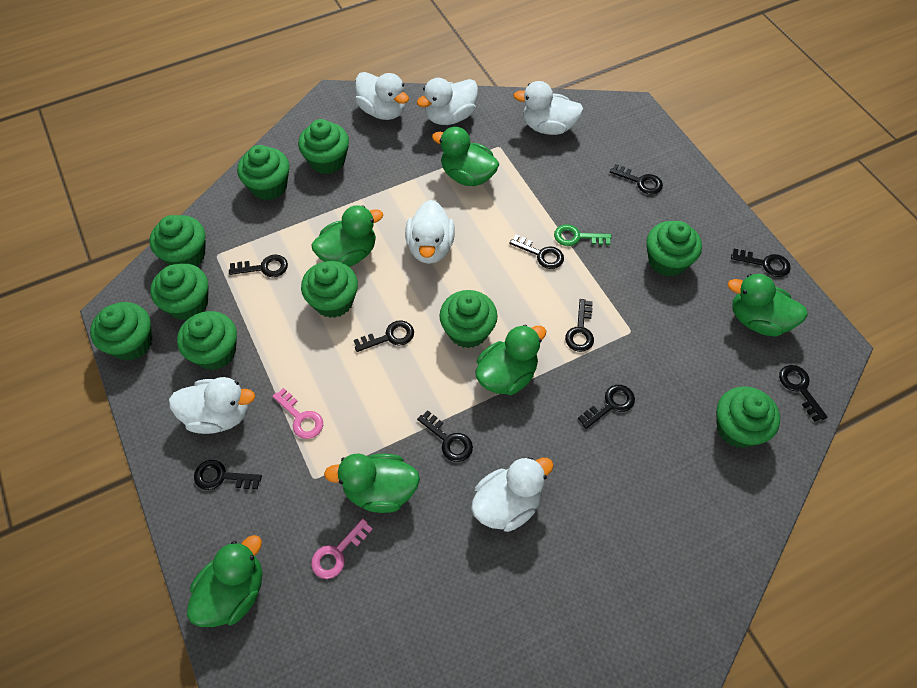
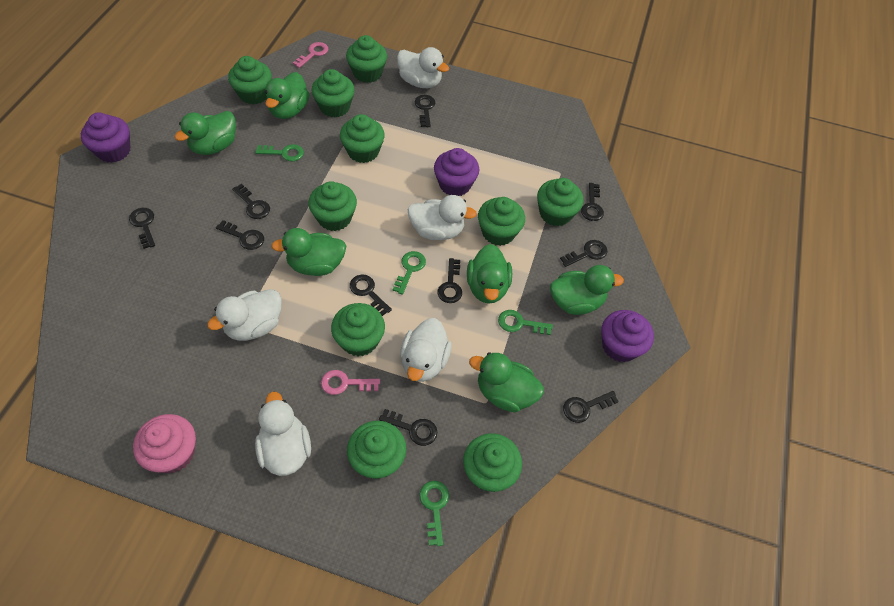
green key: 1 -> 4
pink cupcake: 0 -> 1
purple cupcake: 0 -> 3
white duck: 6 -> 5

